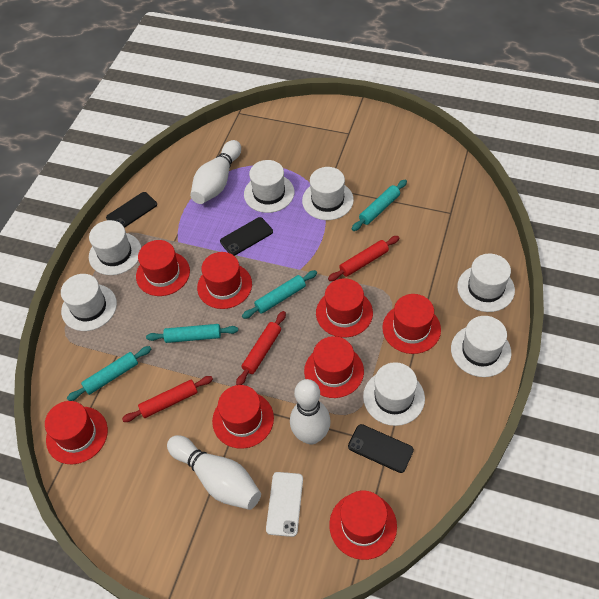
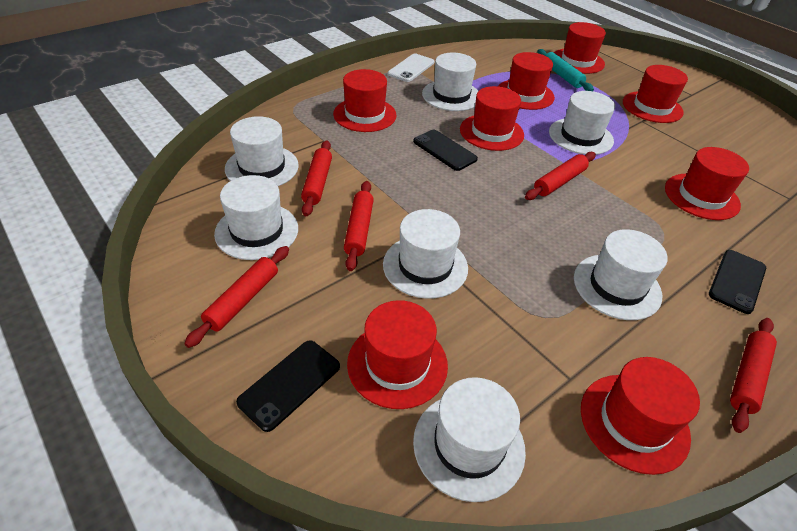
red rolling pin: 3 -> 5
turquoise rolling pin: 4 -> 1
white bowling pin: 3 -> 0

